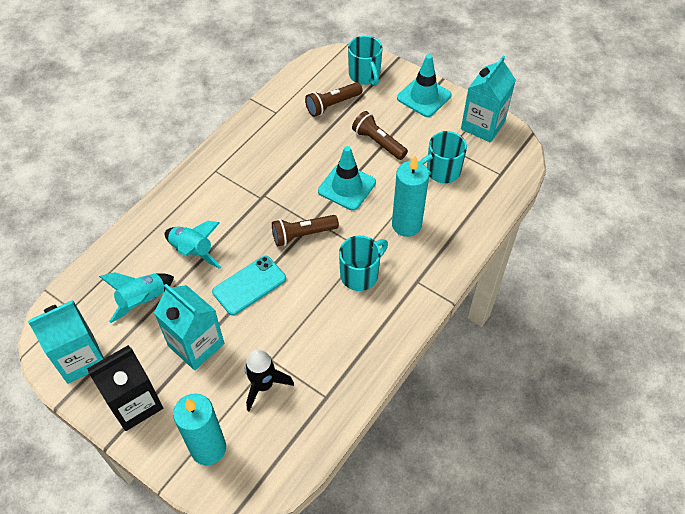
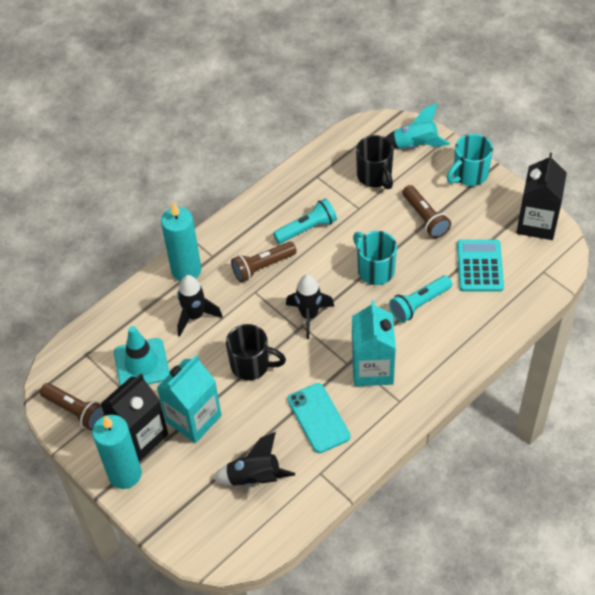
black carton: 1 -> 2
black mug: 0 -> 2
black rocket: 1 -> 3
turquoise calculator: 0 -> 1
turquoise carton: 3 -> 2
turquoise flashlight: 0 -> 2
turquoise mug: 3 -> 2
turquoise rocket: 2 -> 1
turquoise traffic cone: 2 -> 1

